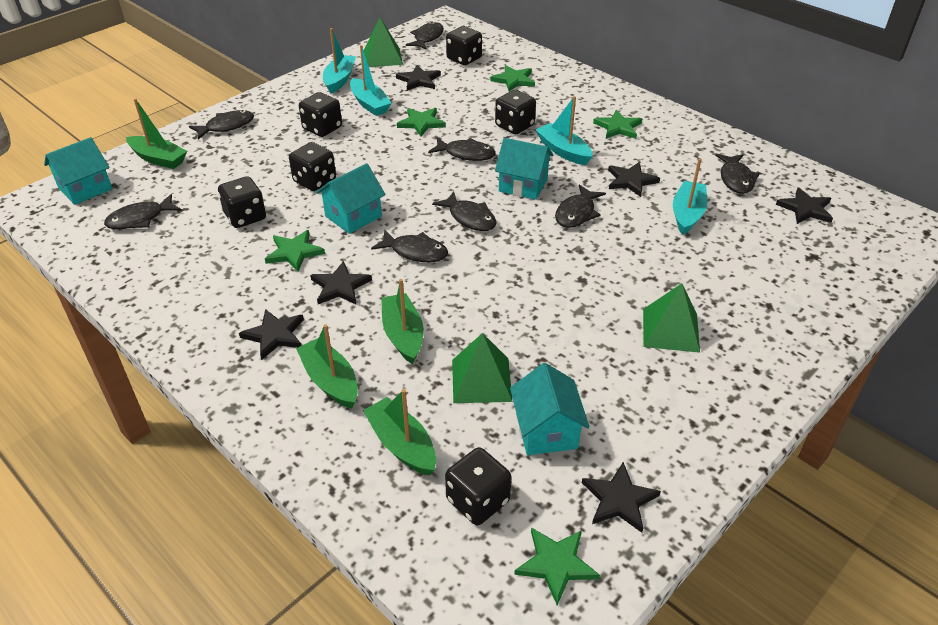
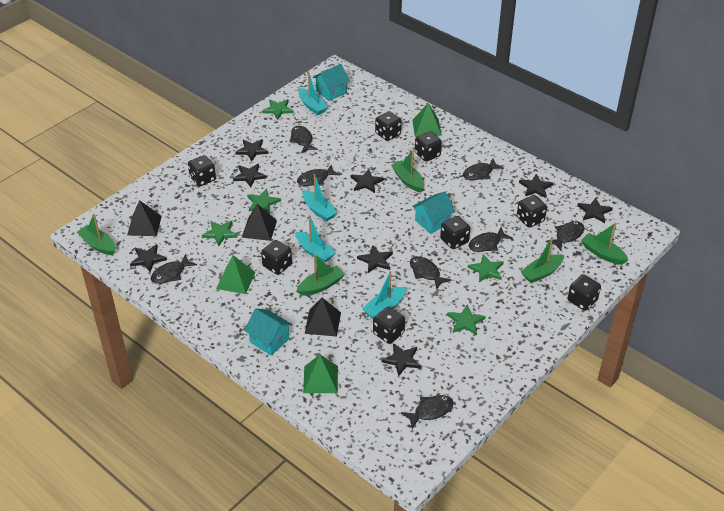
black dice: 6 -> 8
black pyramid: 0 -> 3
black star: 6 -> 8
green boat: 4 -> 5
turquoise house: 4 -> 3

